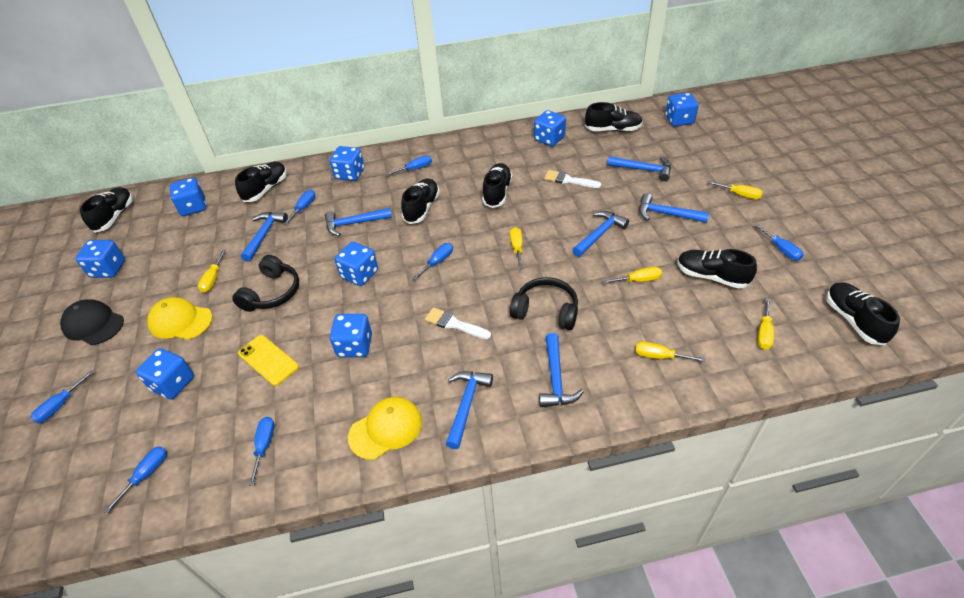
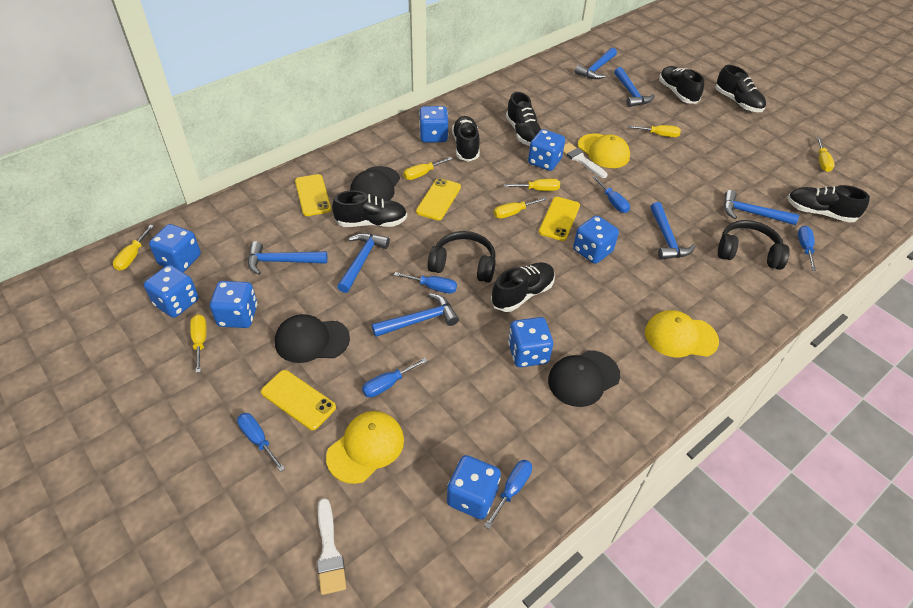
black cap: 1 -> 3
blue screwdriver: 7 -> 6
yellow cap: 2 -> 3
yellow phone: 1 -> 4
yellow screwdriver: 6 -> 7

